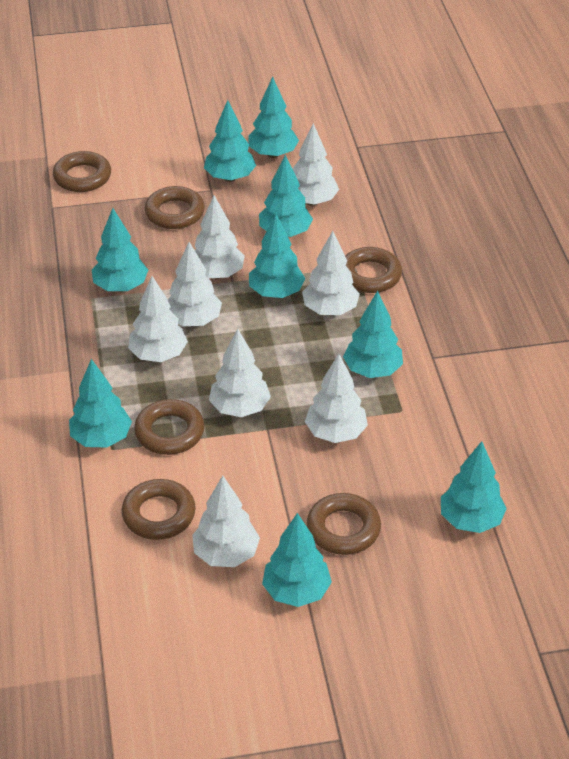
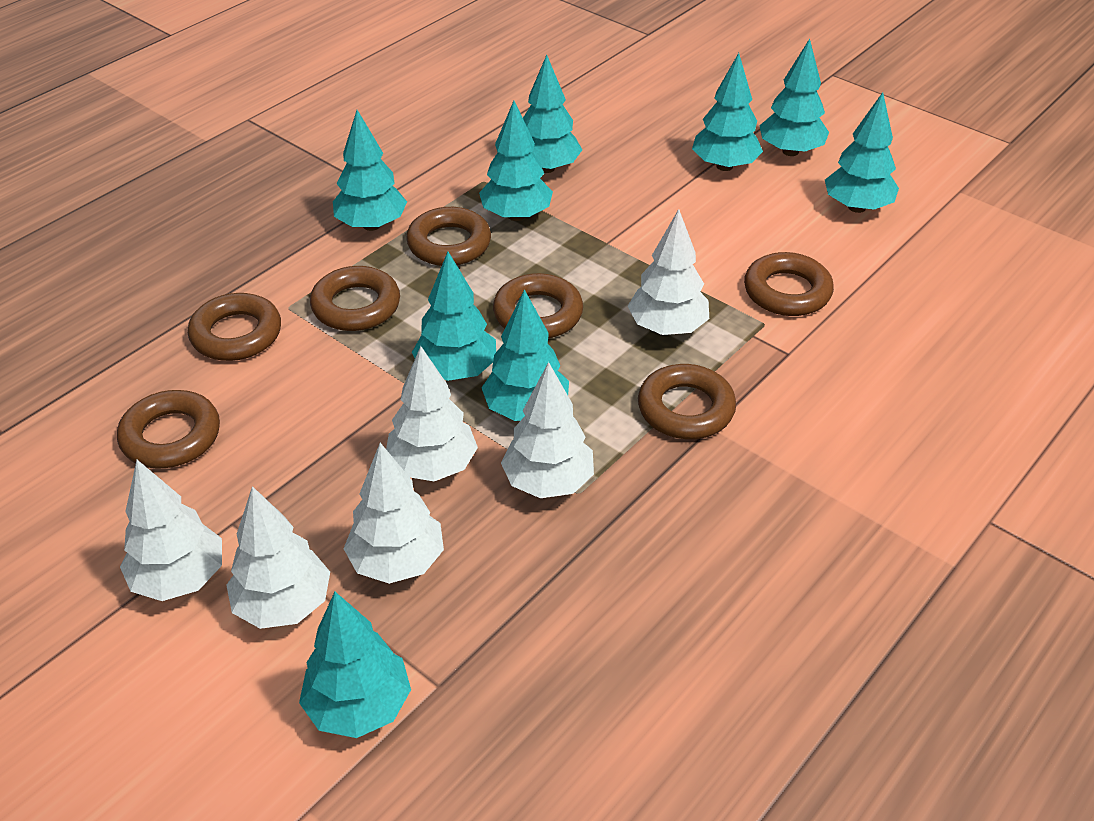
brown ring: 6 -> 7
white tree: 8 -> 6

